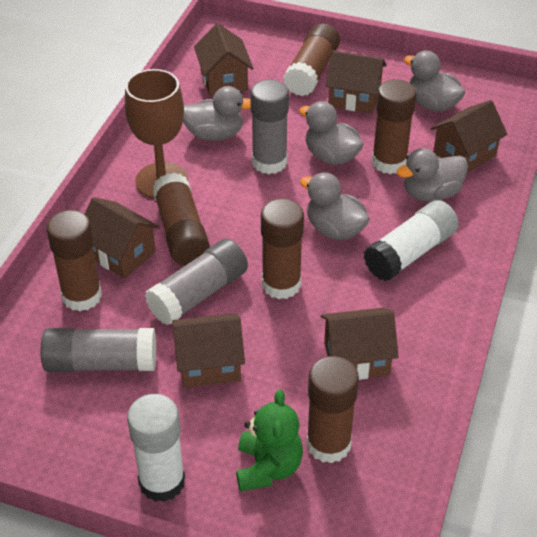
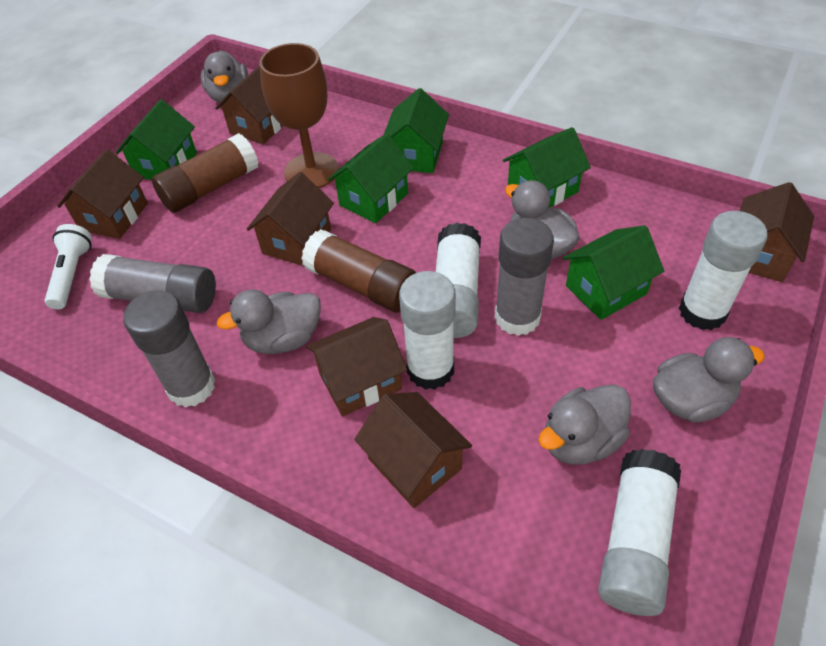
brown glue stick: 6 -> 2
green house: 0 -> 5
green teddy bear: 1 -> 0
white flashlight: 0 -> 1
white glue stick: 2 -> 4

